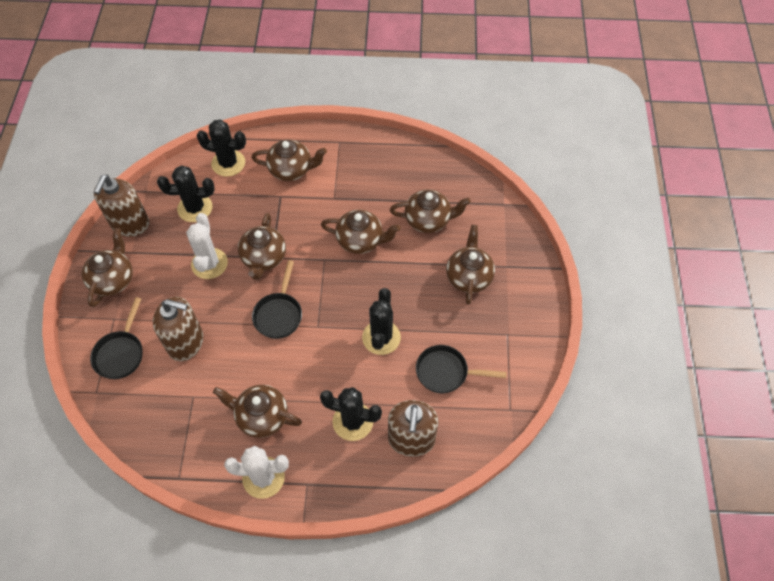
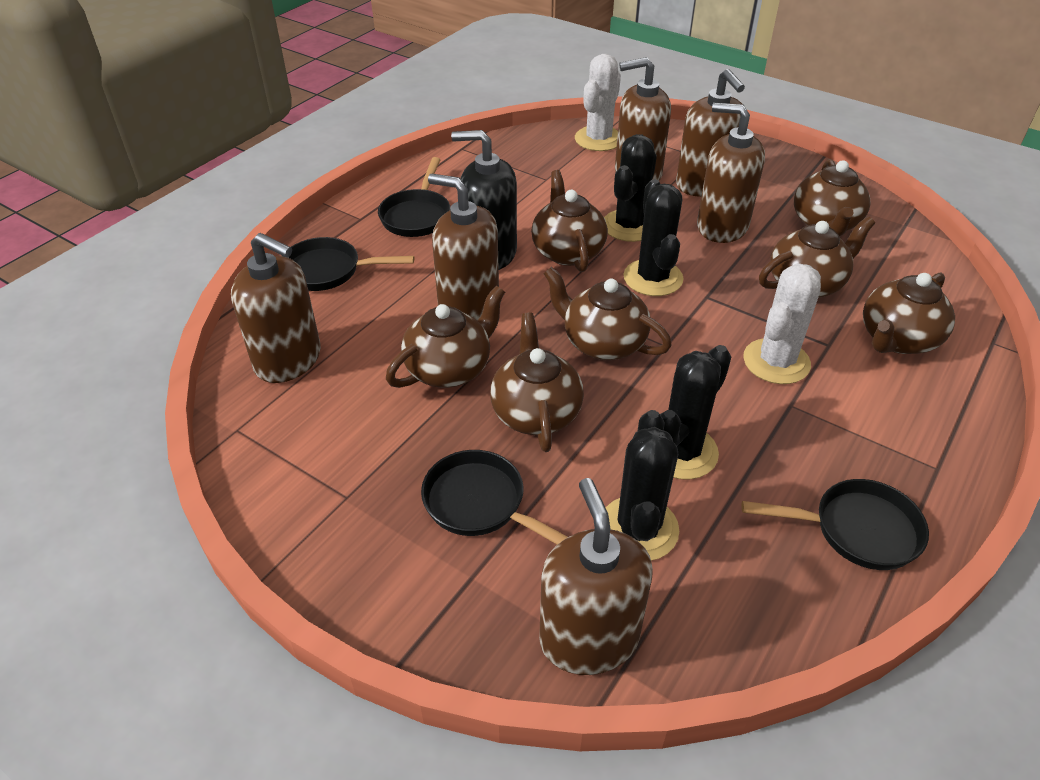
black pan: 3 -> 4
black soap dispenser: 0 -> 1
brown soap dispenser: 3 -> 6

